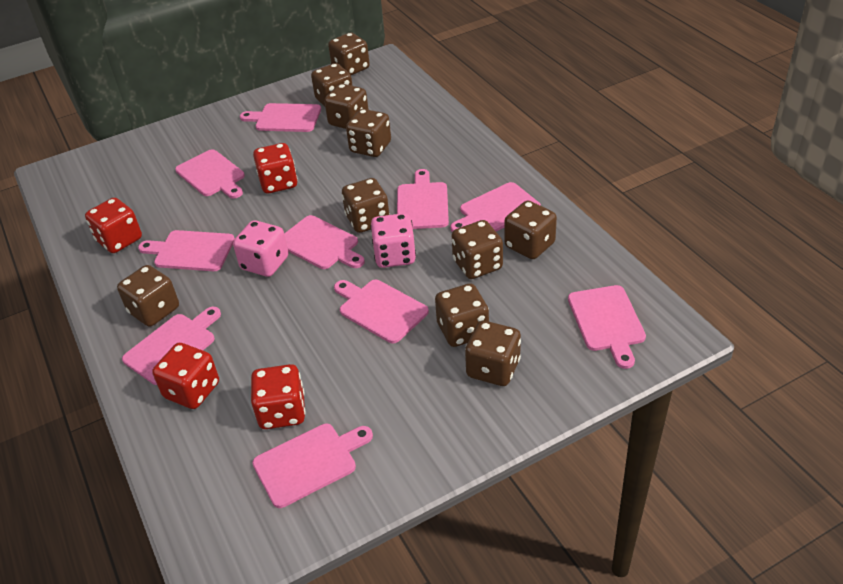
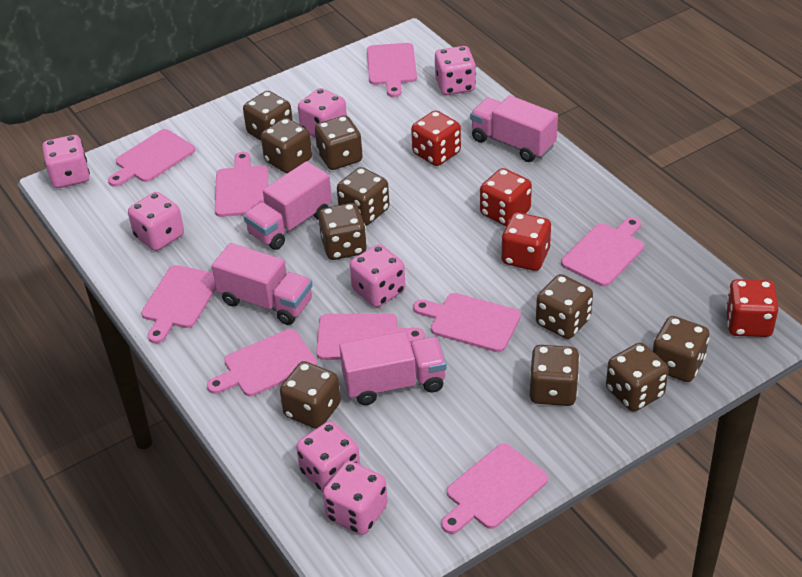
pink cutting board: 10 -> 9
pink dice: 2 -> 7
pink truck: 0 -> 4

